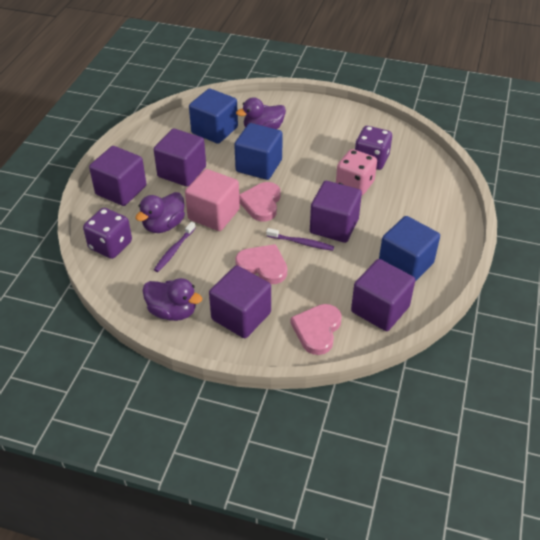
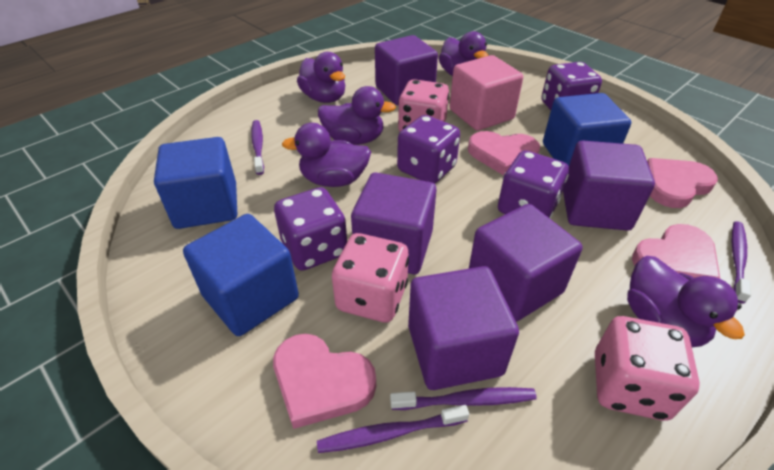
pink dice: 1 -> 3
pink heart: 3 -> 4
purple dice: 2 -> 4
purple duck: 3 -> 5
purple toothbrush: 2 -> 4

